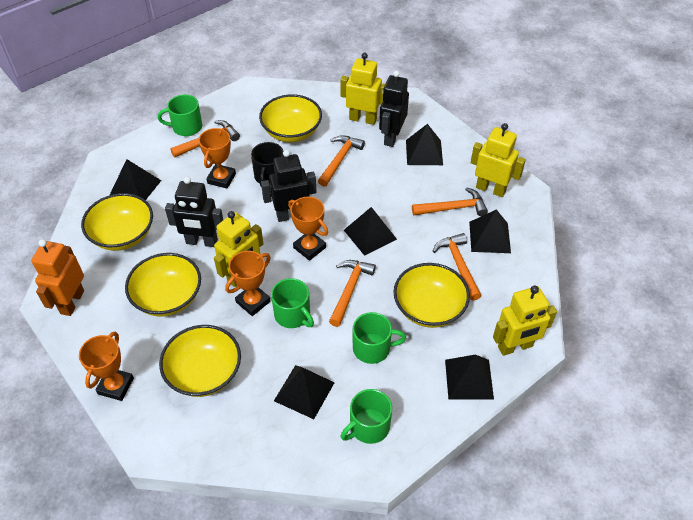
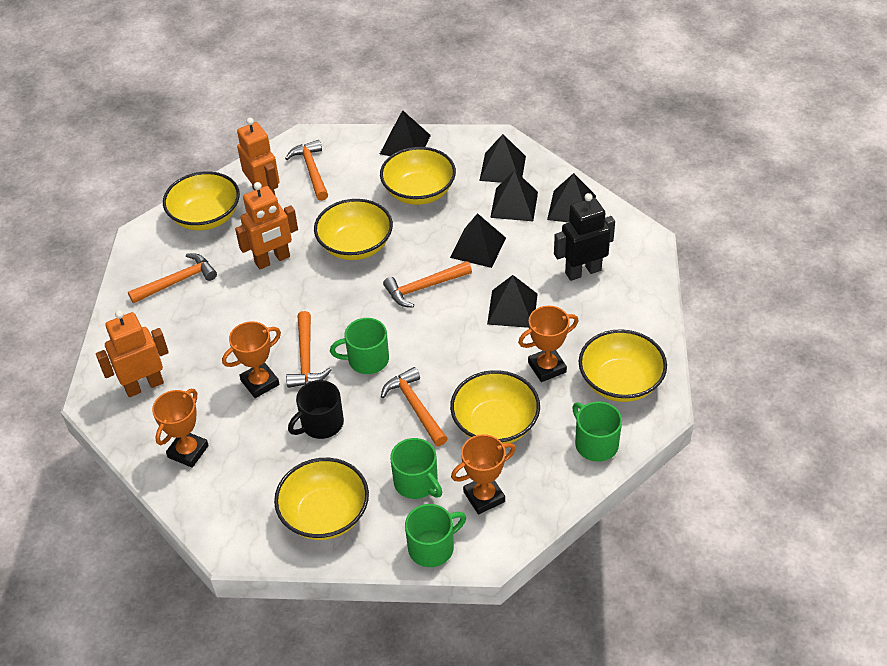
black robot: 3 -> 1
orange robot: 1 -> 3
yellow bowl: 5 -> 6
yellow robot: 4 -> 0

